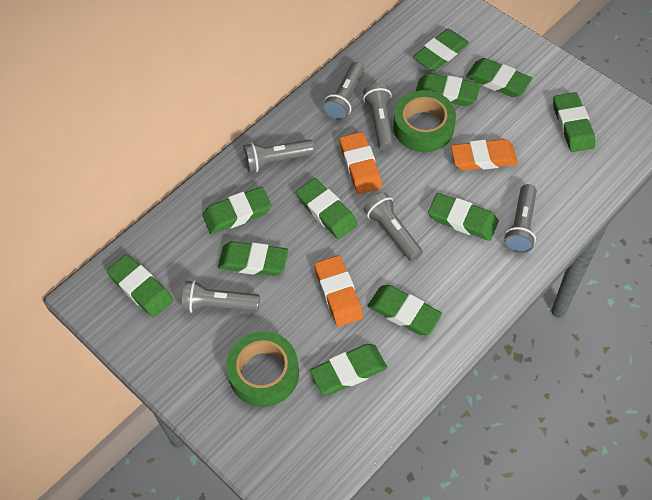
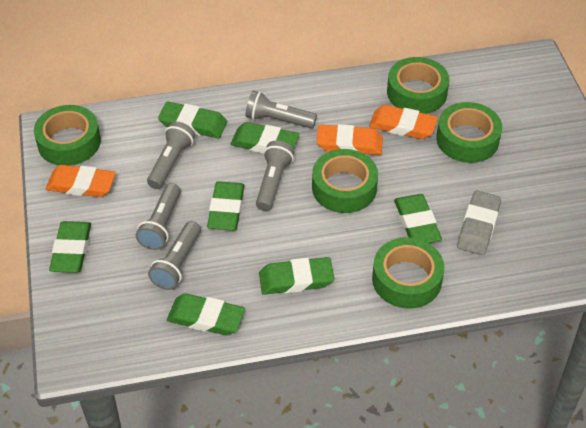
green eraser: 11 -> 7
green tape: 2 -> 5
grey eraser: 0 -> 1
grey flashlight: 6 -> 5

